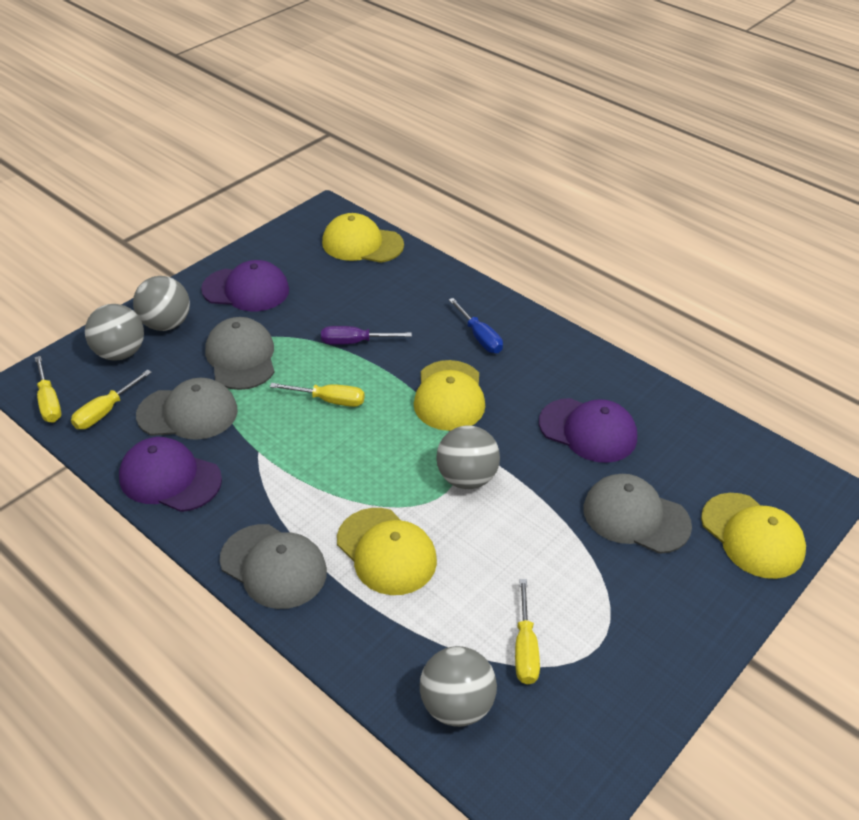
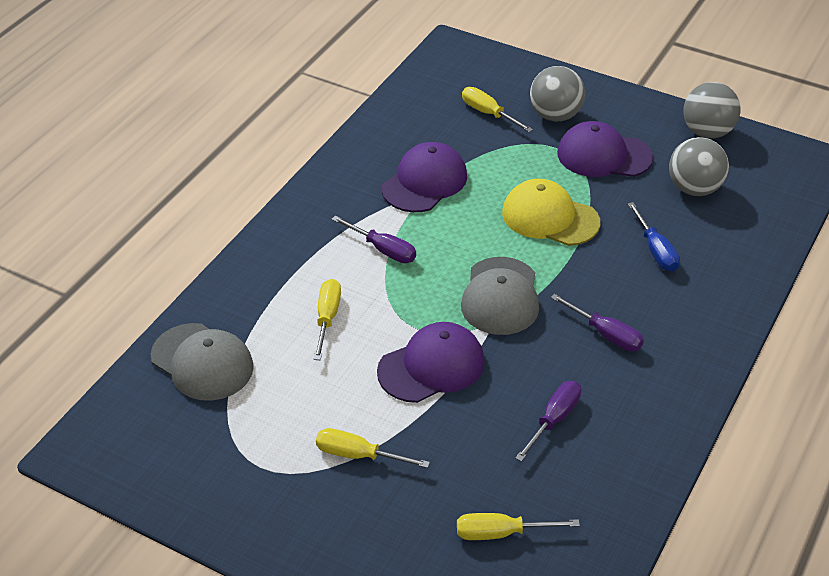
grey ball: 4 -> 3
grey cap: 4 -> 2
purple screwdriver: 1 -> 3
yellow cap: 4 -> 1

